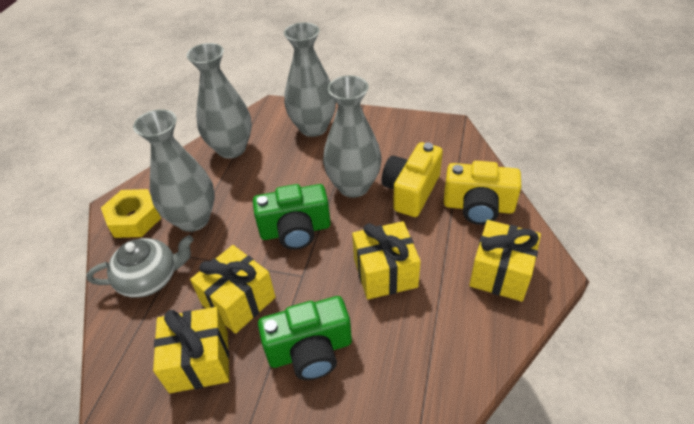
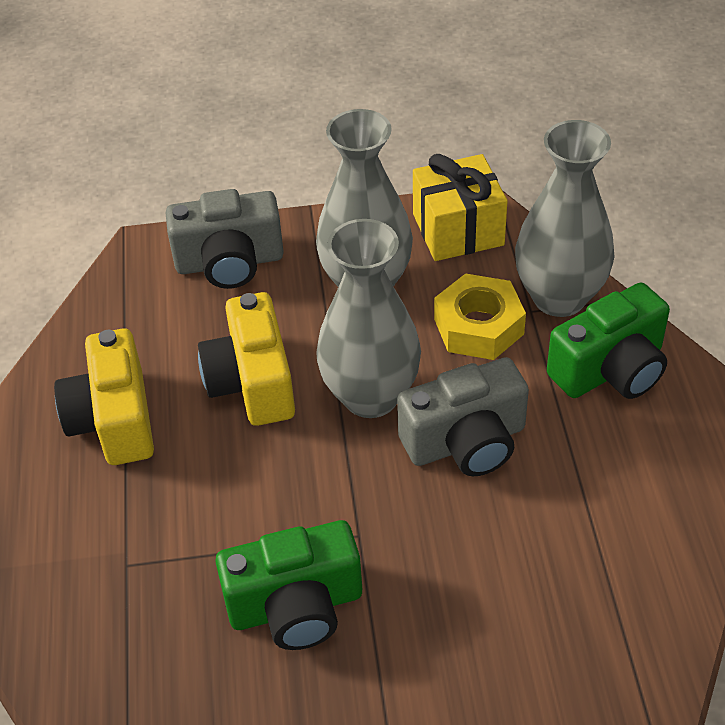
grey camera: 0 -> 2
grey teapot: 1 -> 0
grey vase: 4 -> 3
yellow gift: 4 -> 1

